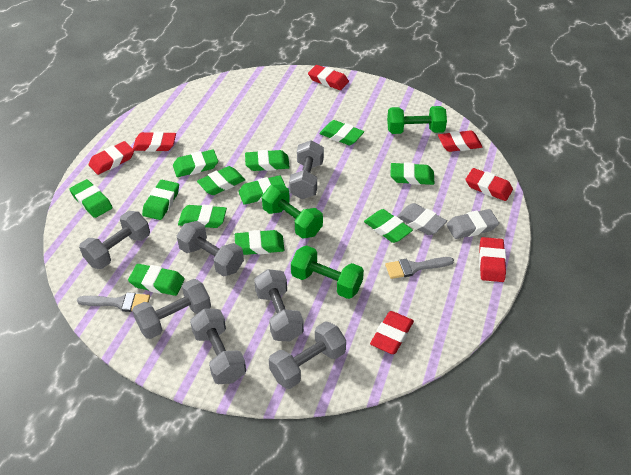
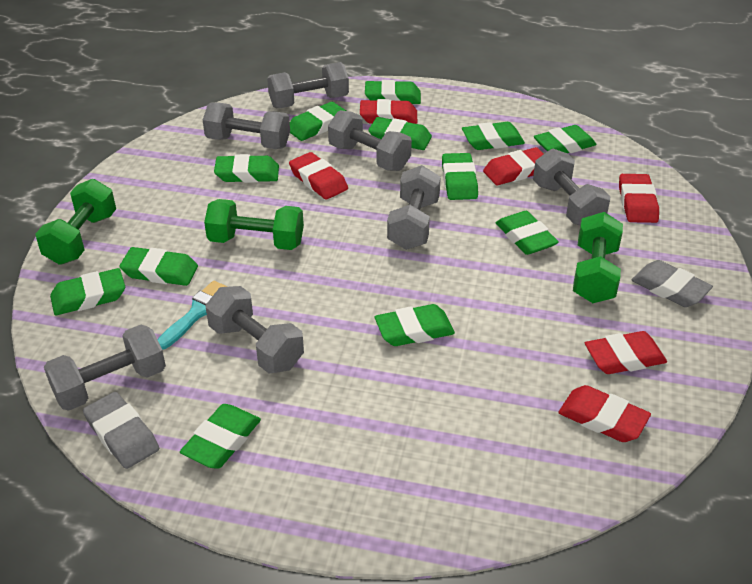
grey brush: 2 -> 0
red eraser: 7 -> 6
turquoise brush: 0 -> 1

